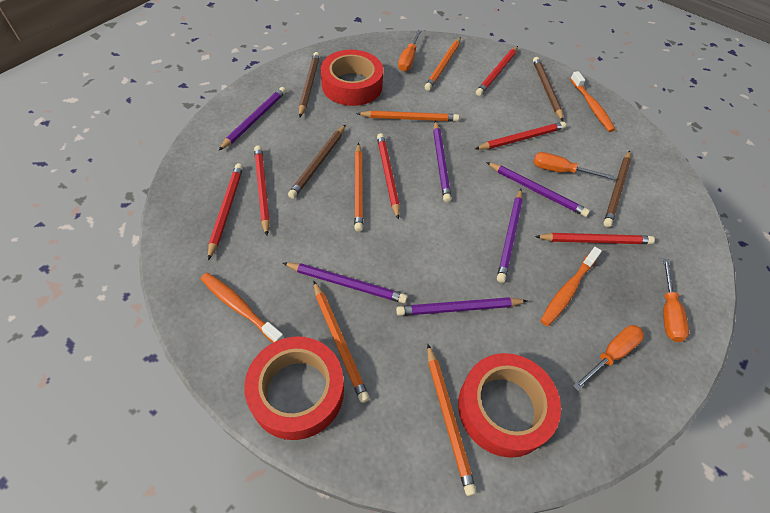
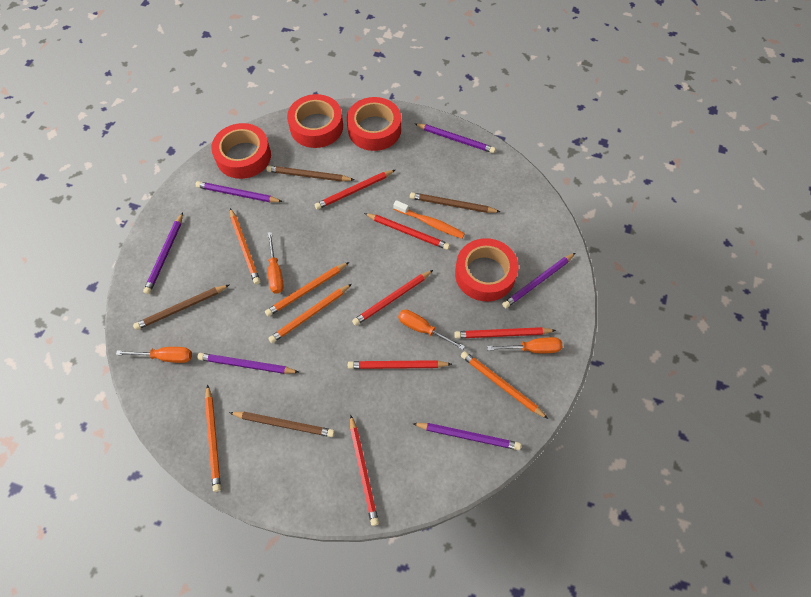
orange toothbrush: 3 -> 1
red tape: 3 -> 4

